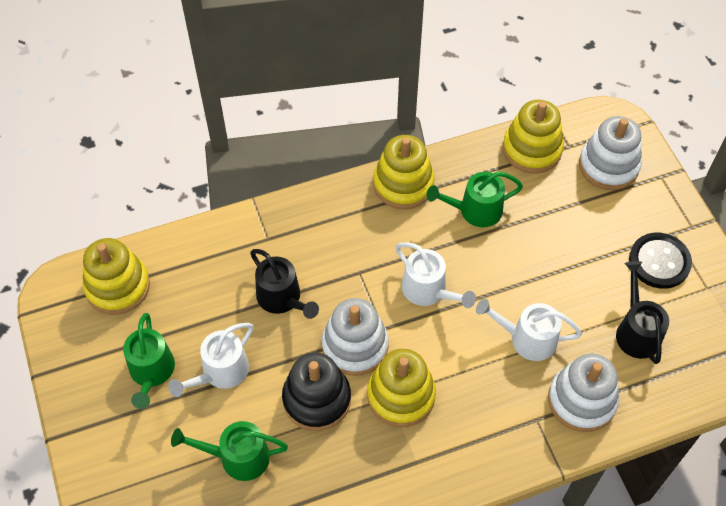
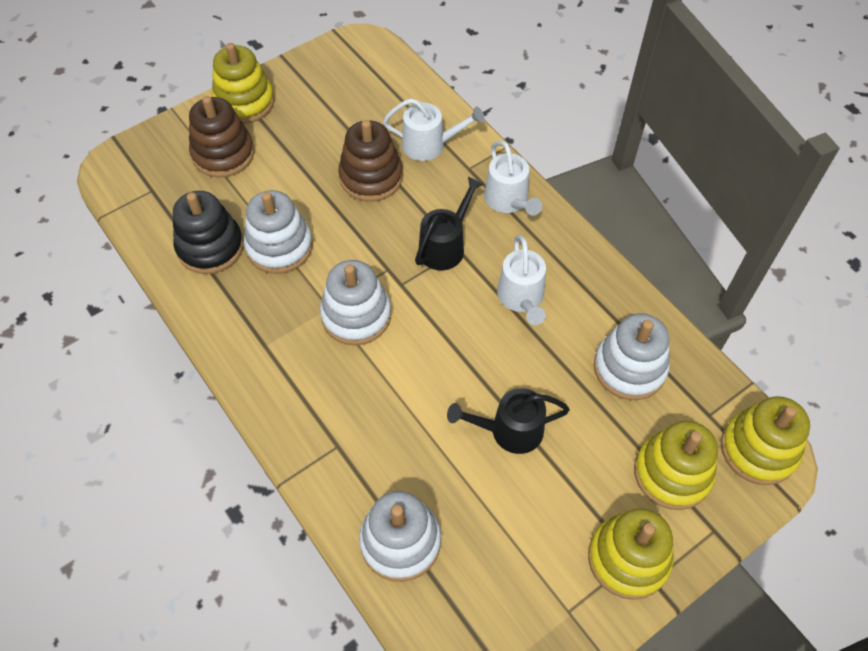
black button: 1 -> 0
brown stacking toy: 0 -> 2
green watering can: 3 -> 0
white stacking toy: 3 -> 4

